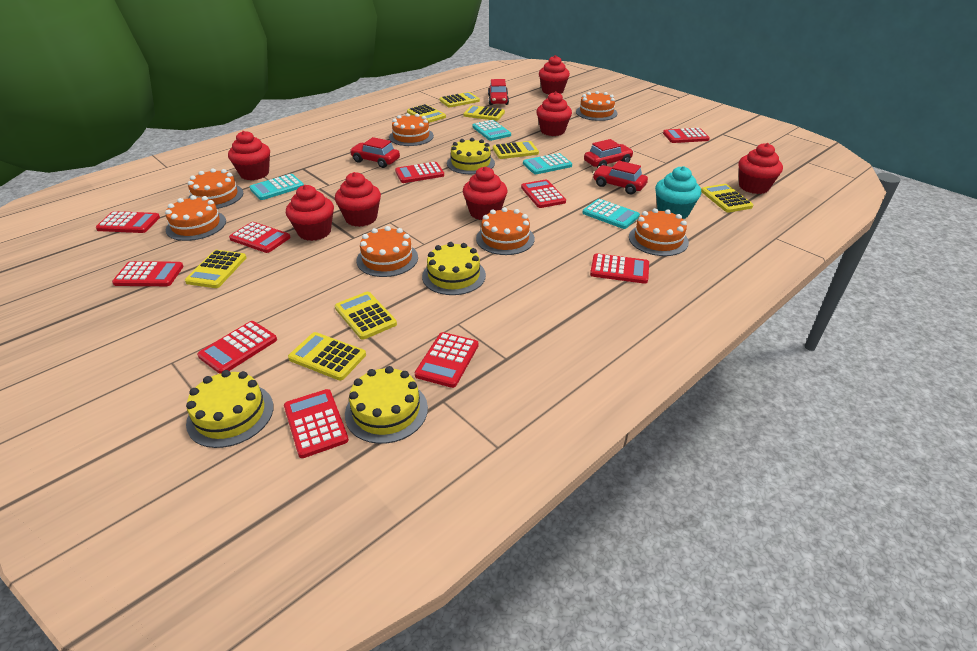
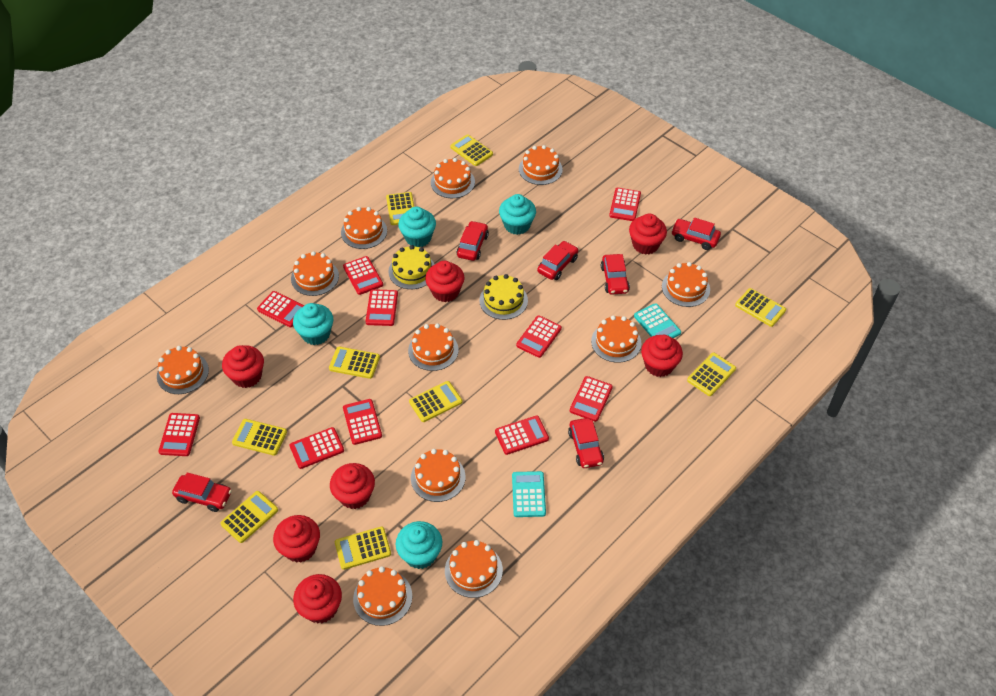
orange cake: 7 -> 11
red car: 4 -> 6
turquoise calculator: 4 -> 2
turquoise cupcake: 1 -> 4
yellow cake: 4 -> 2
yellow calculator: 8 -> 9

